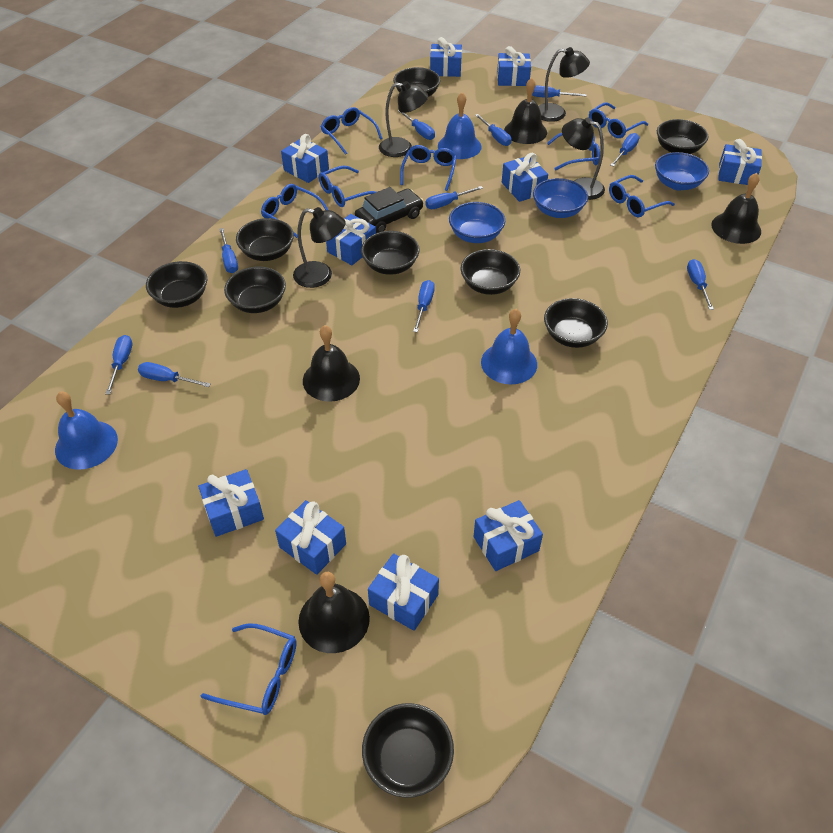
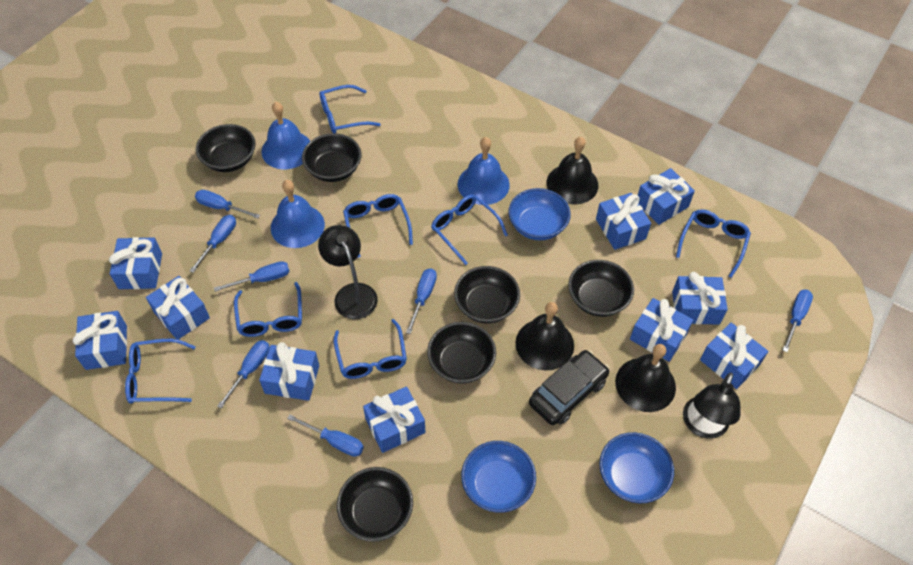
black bell: 4 -> 3
black bowl: 9 -> 6
black lamp: 4 -> 2
blue glasses: 8 -> 7
blue screwdriver: 10 -> 7

